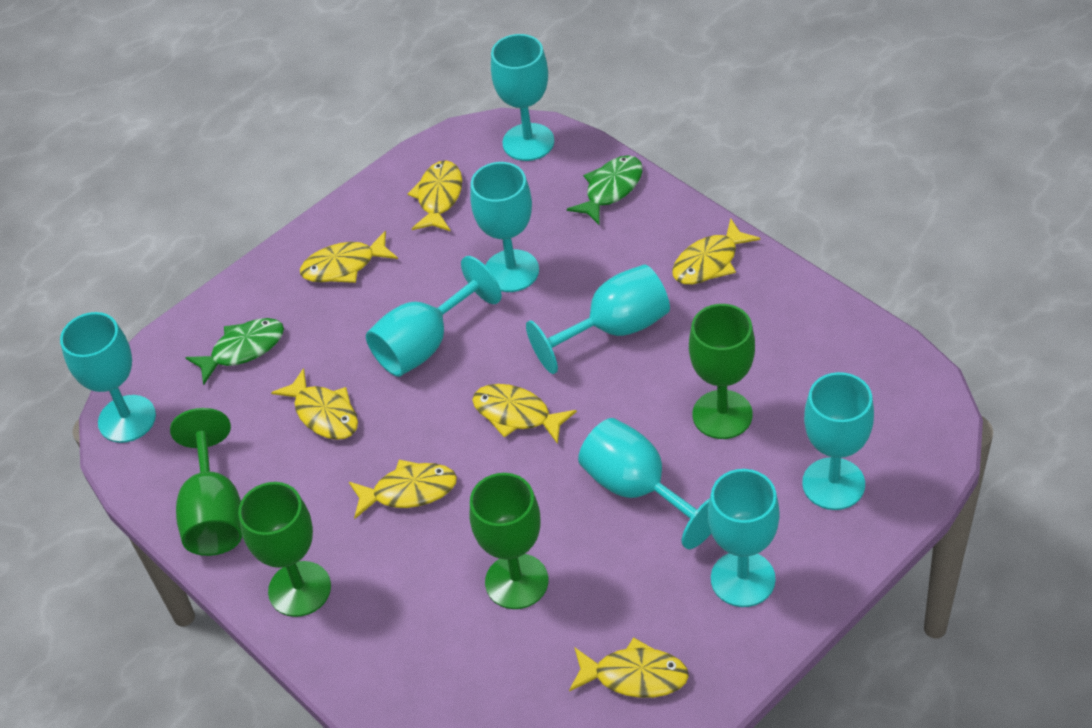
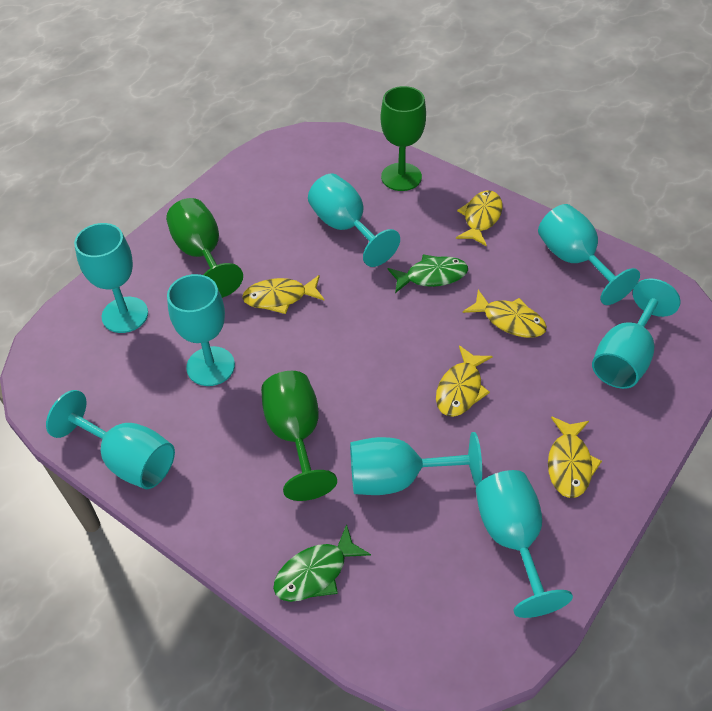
green goblet: 4 -> 3
yellow fish: 7 -> 5

